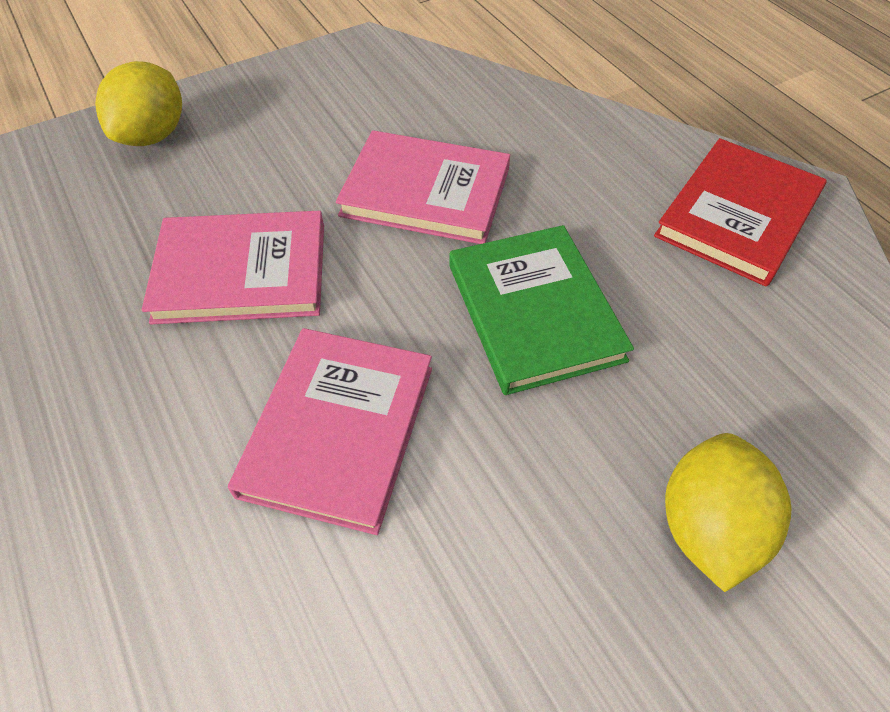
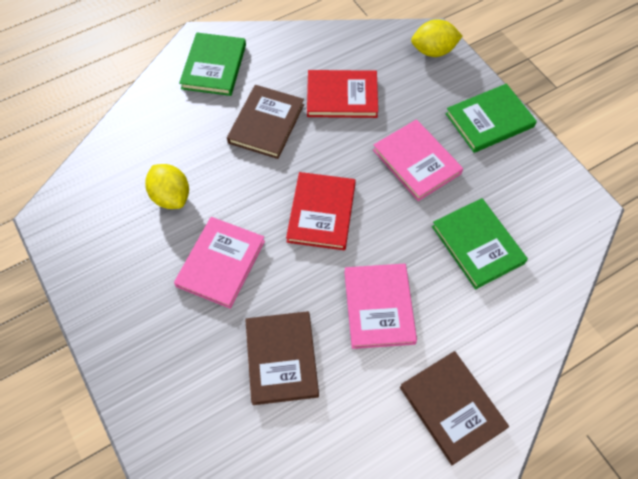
brown book: 0 -> 3
green book: 1 -> 3
red book: 1 -> 2

